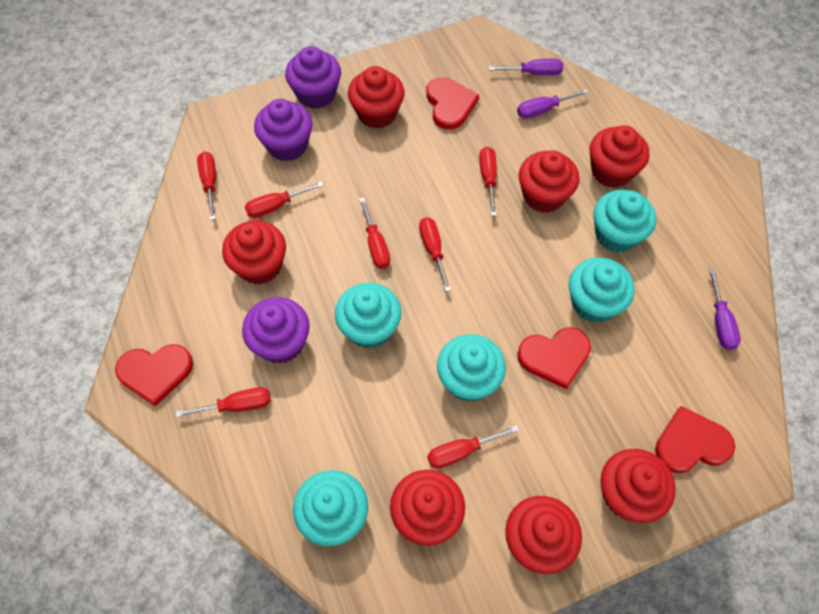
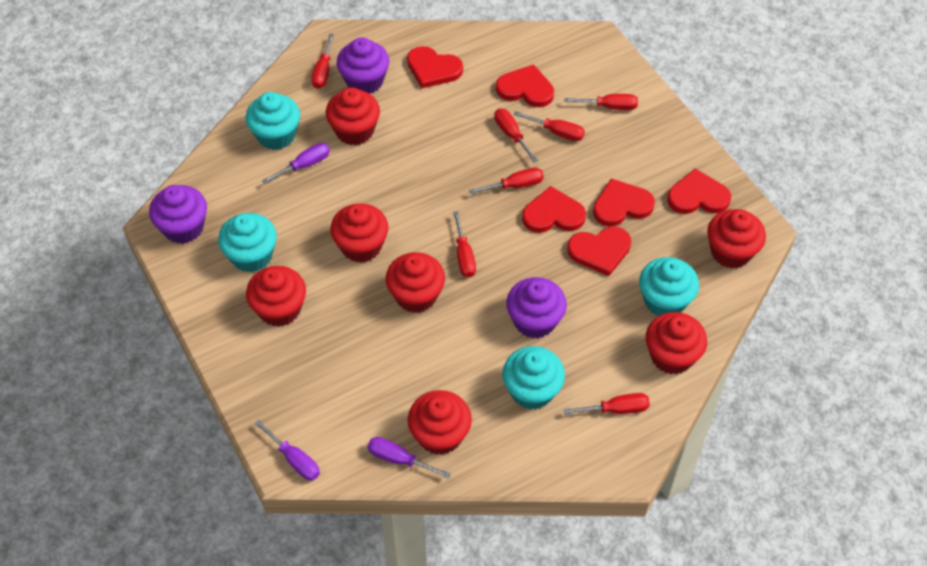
red heart: 4 -> 6
turquoise cupcake: 5 -> 4

